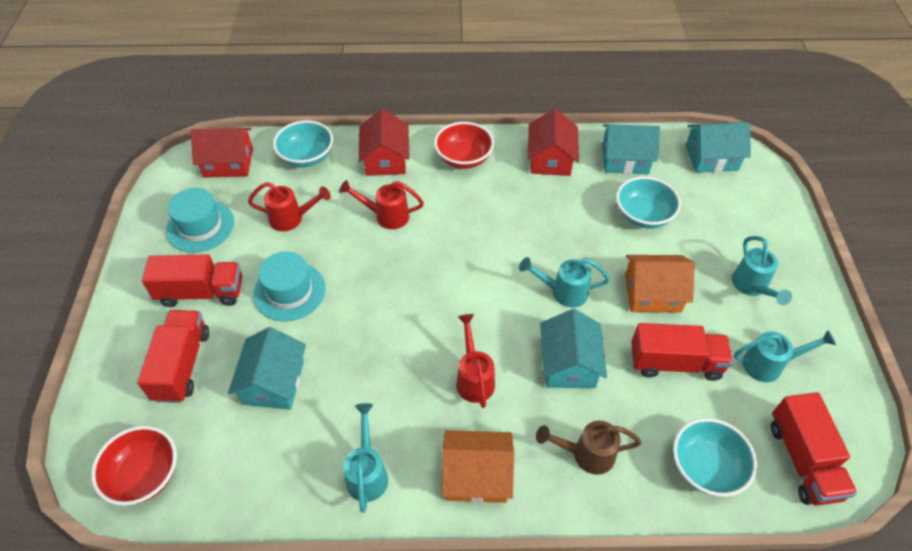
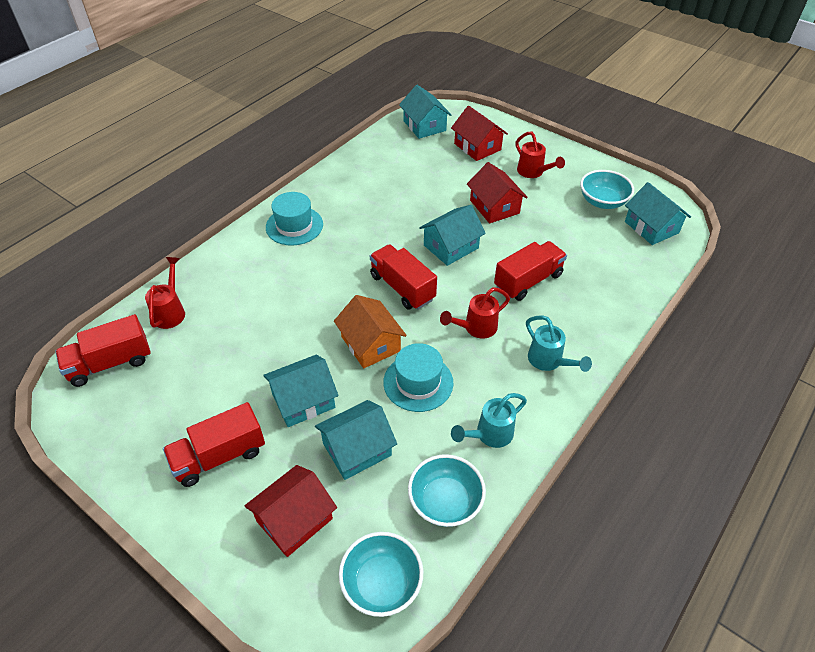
brown watering can: 1 -> 0
orange house: 2 -> 1
red bowl: 2 -> 0
turquoise house: 4 -> 5
turquoise watering can: 4 -> 2

